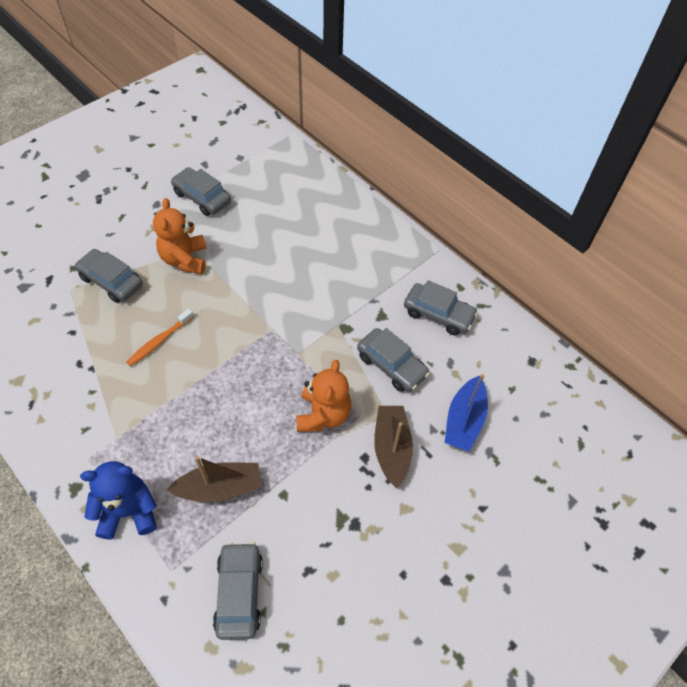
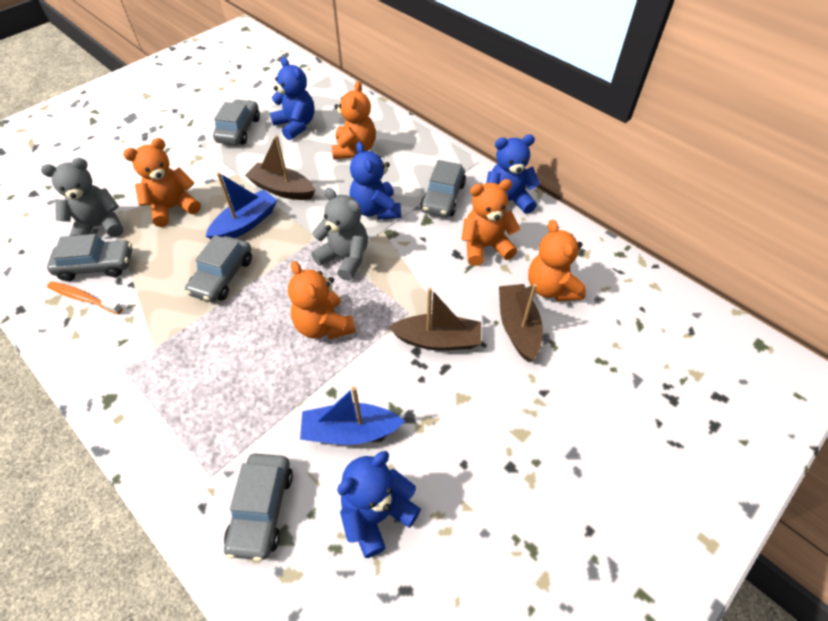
blue boat: 1 -> 2
blue teddy bear: 1 -> 4
brown boat: 2 -> 3
grey teddy bear: 0 -> 2
orange teddy bear: 2 -> 5

